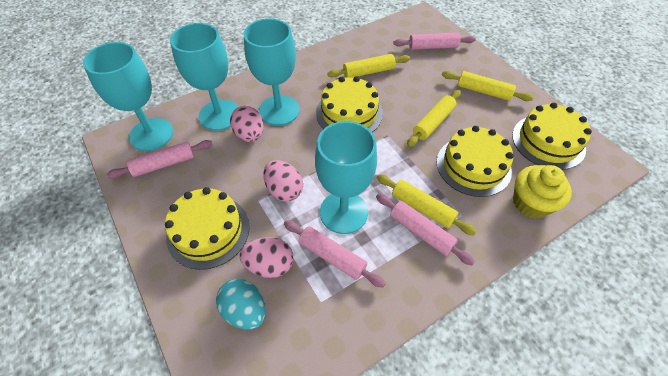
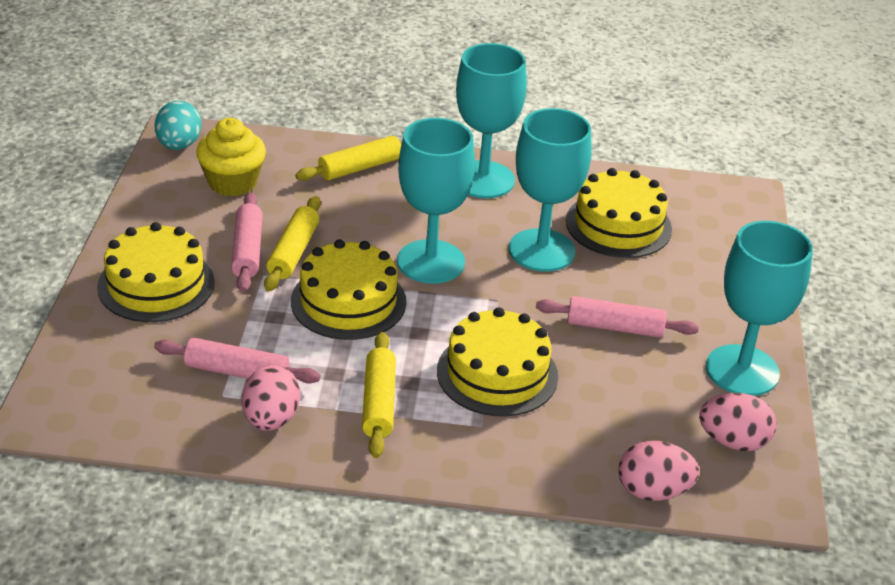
pink rolling pin: 4 -> 3
yellow rolling pin: 4 -> 3

